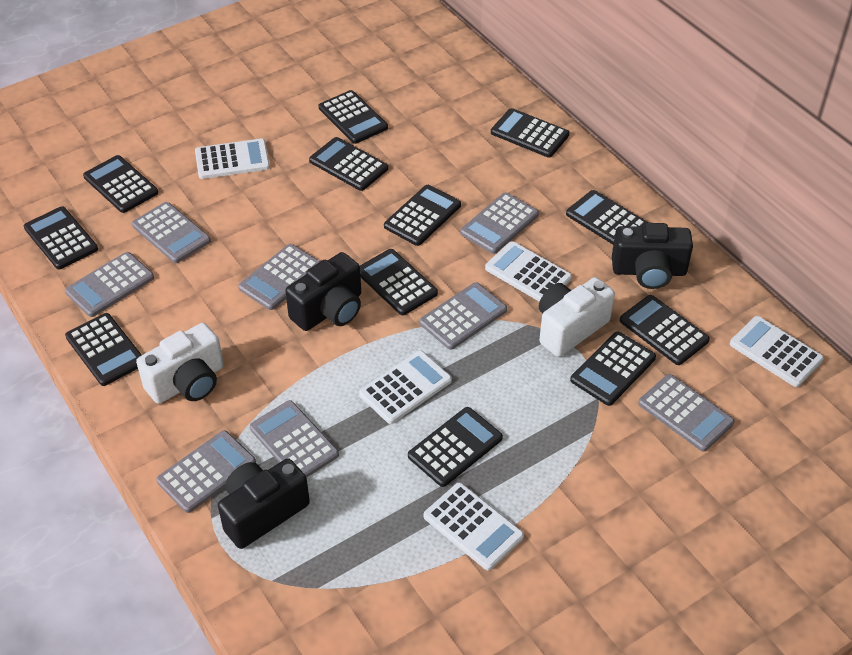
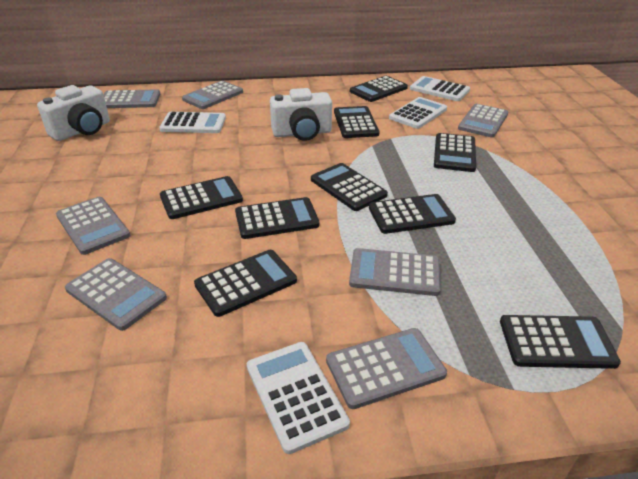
black calculator: 12 -> 9
black camera: 3 -> 0
grey calculator: 8 -> 7
white calculator: 5 -> 4

